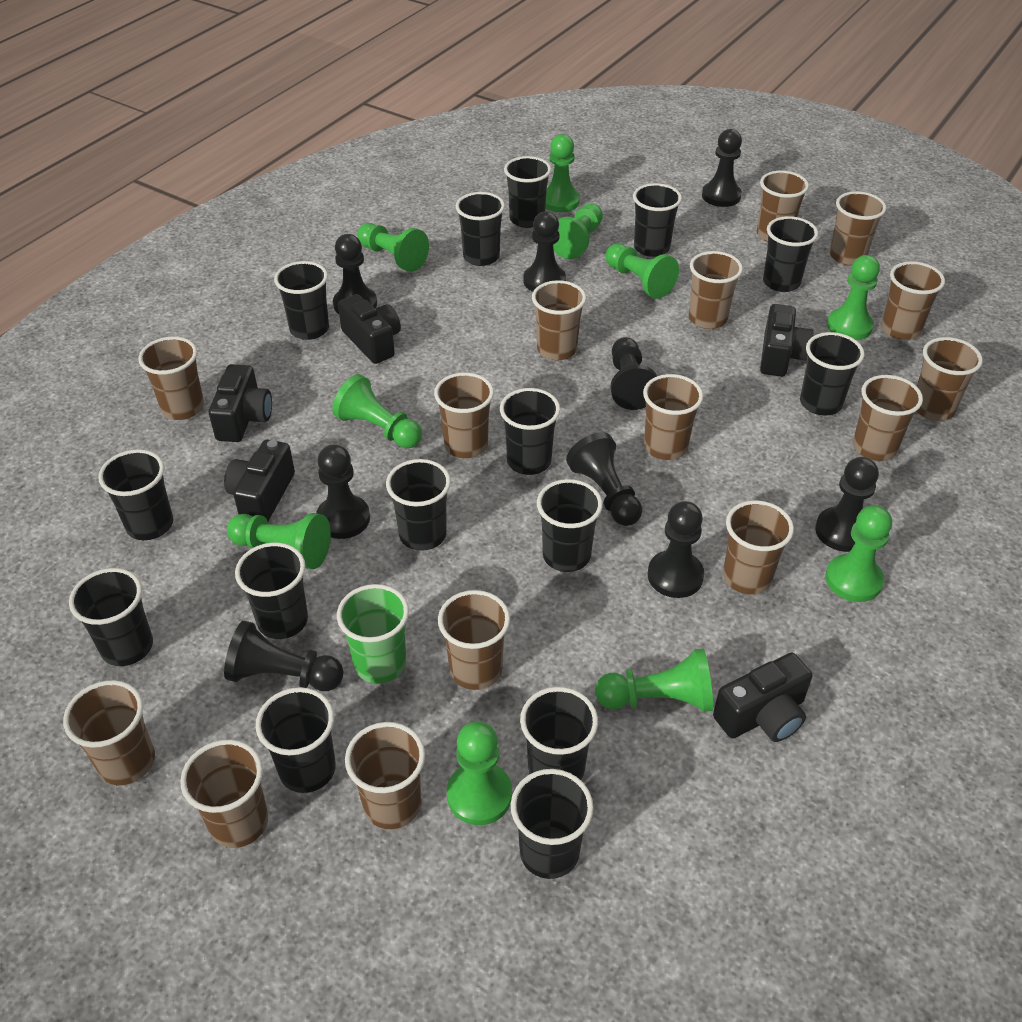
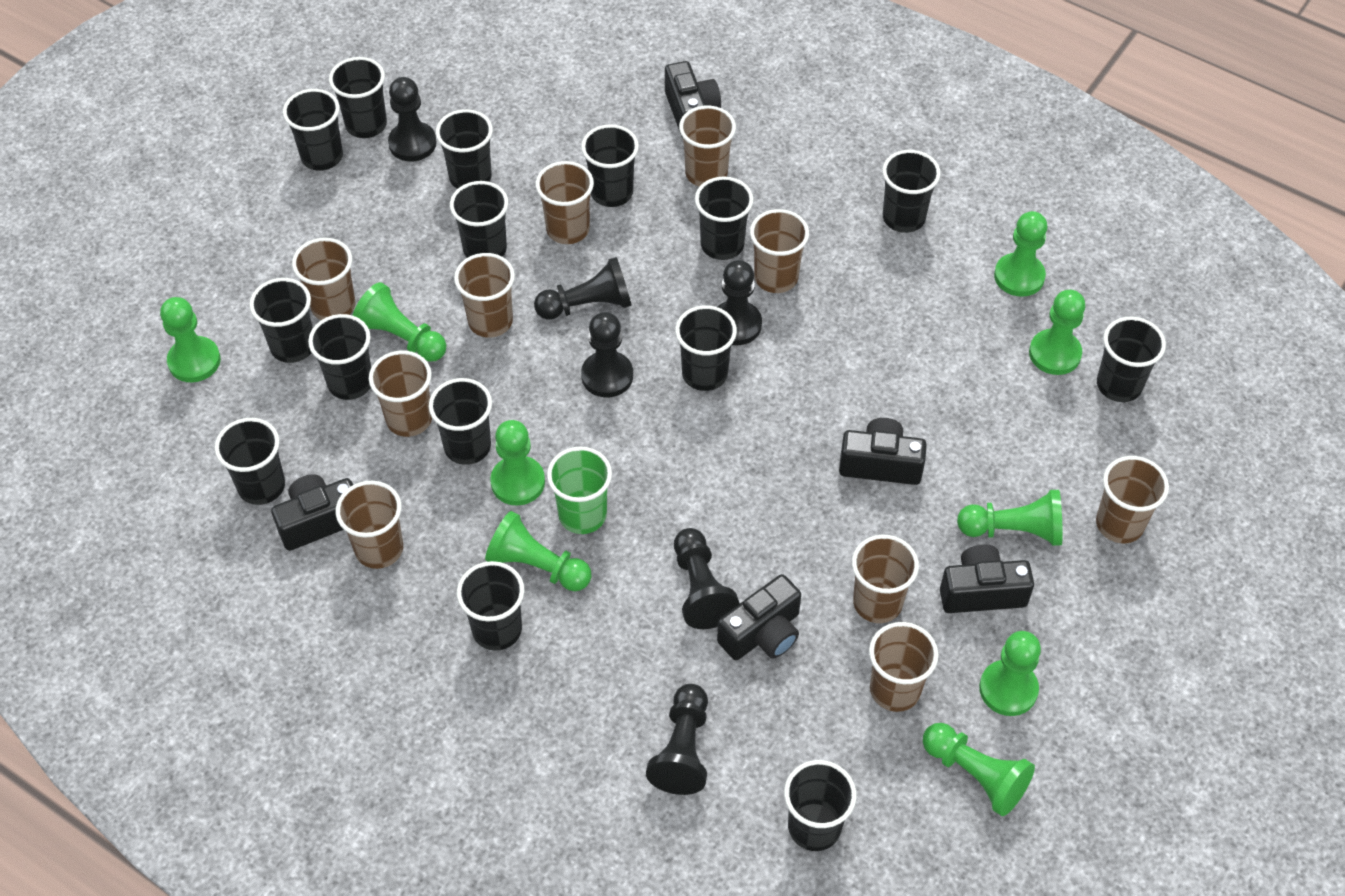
black pawn: 9 -> 6
brown cup: 15 -> 10
green pawn: 10 -> 9

